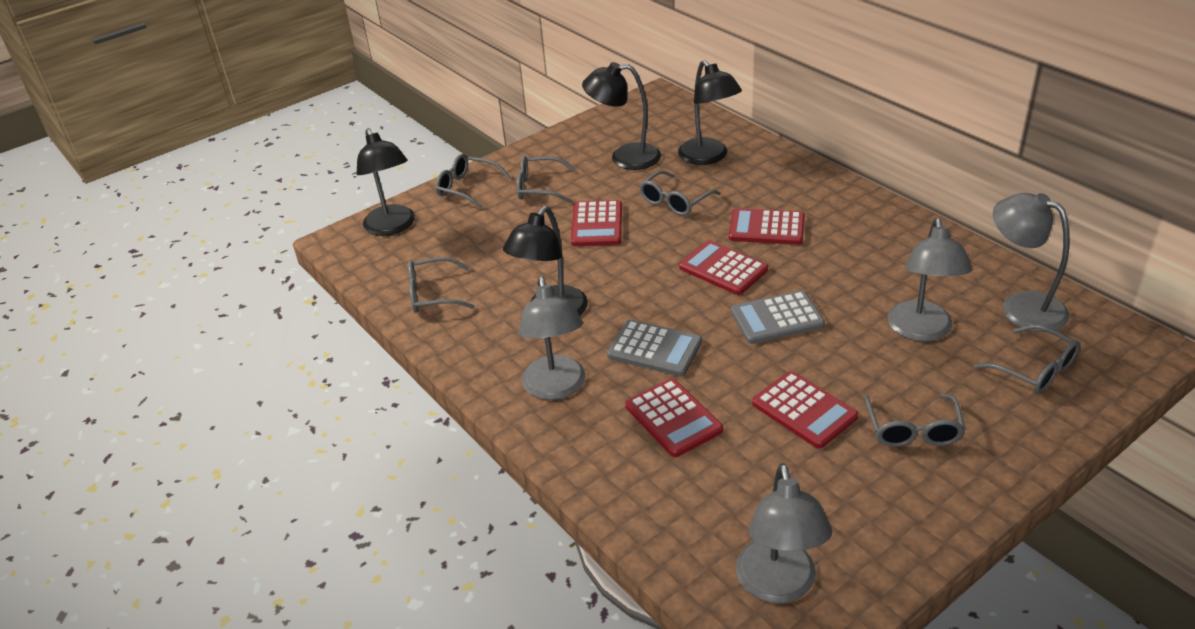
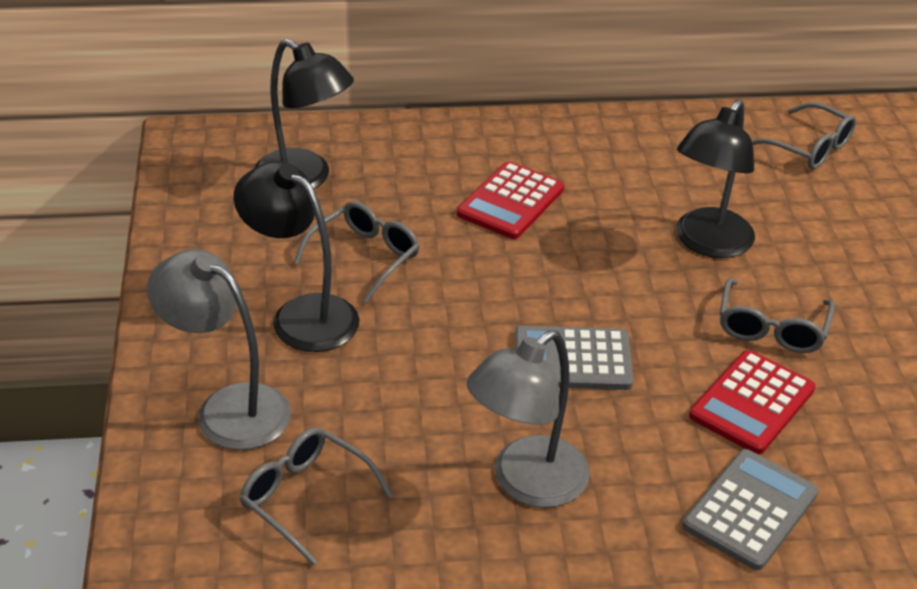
black lamp: 4 -> 3
grey glasses: 6 -> 4
grey lamp: 4 -> 2
red calculator: 5 -> 2

